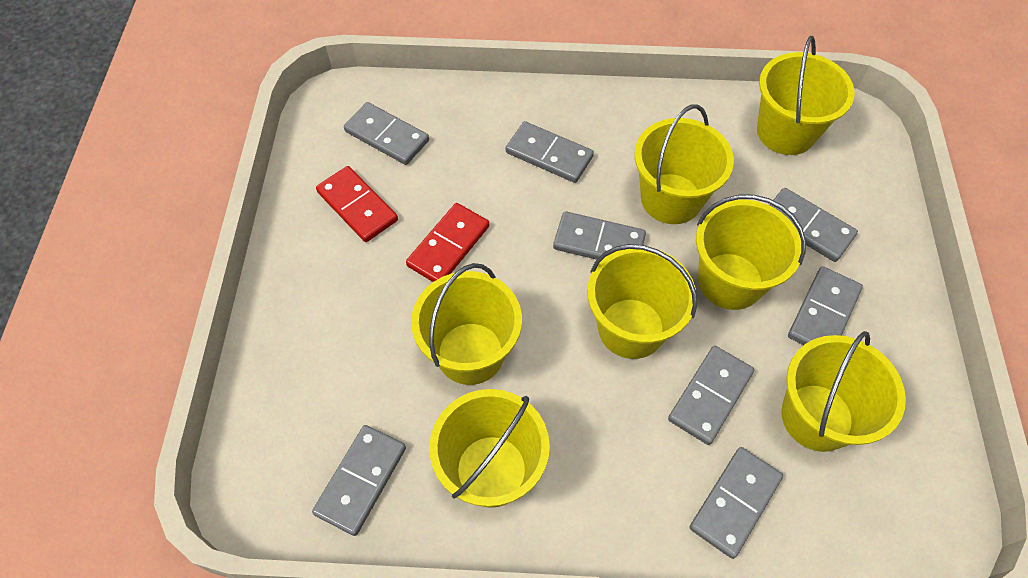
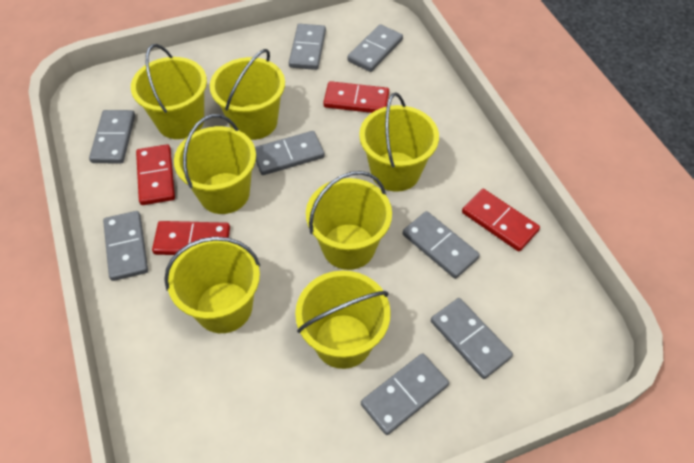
red domino: 2 -> 4

